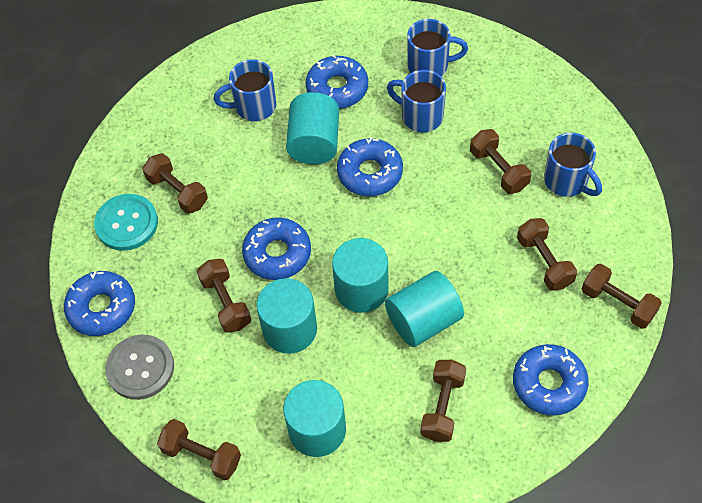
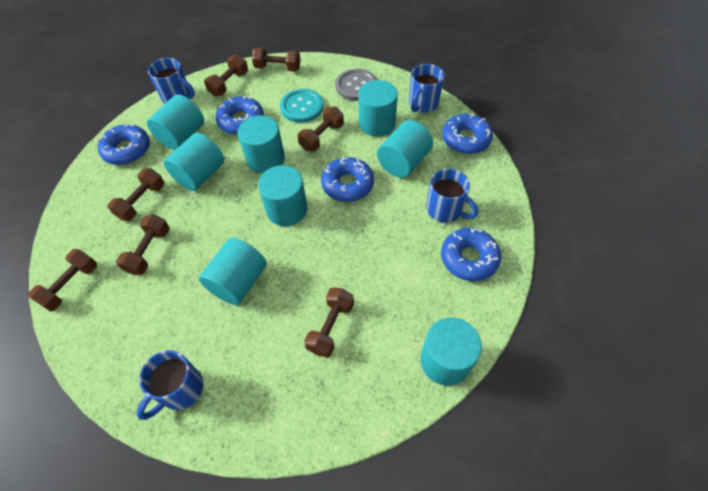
turquoise cylinder: 5 -> 8

